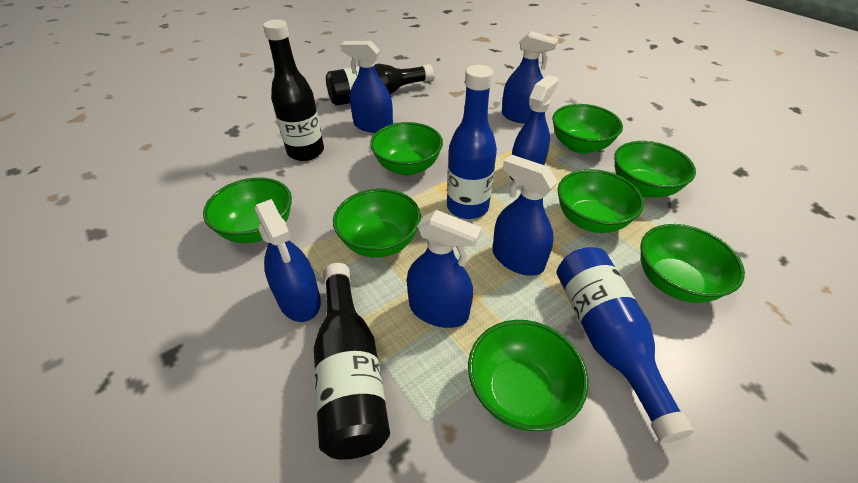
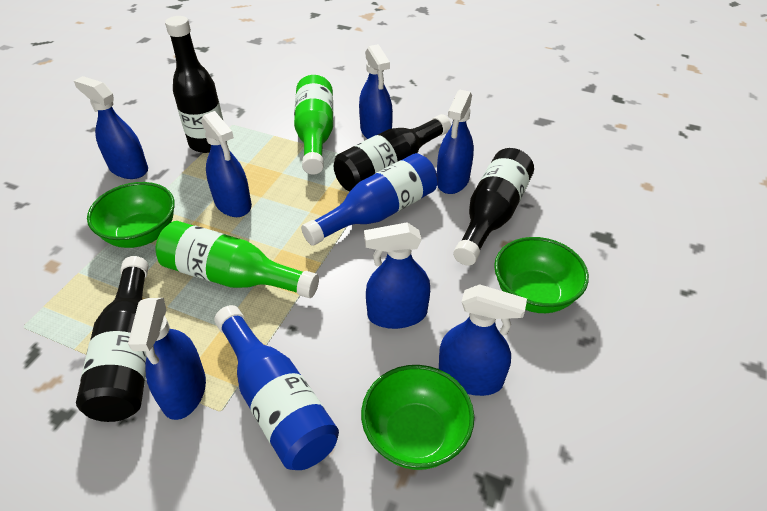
black bottle: 3 -> 4
blue spray bottle: 6 -> 7
green bottle: 0 -> 2
green bowl: 8 -> 3

